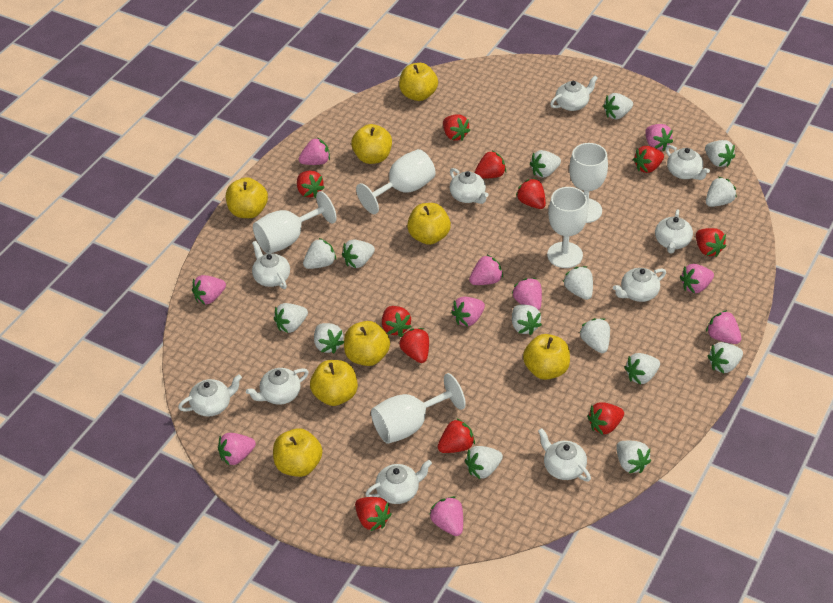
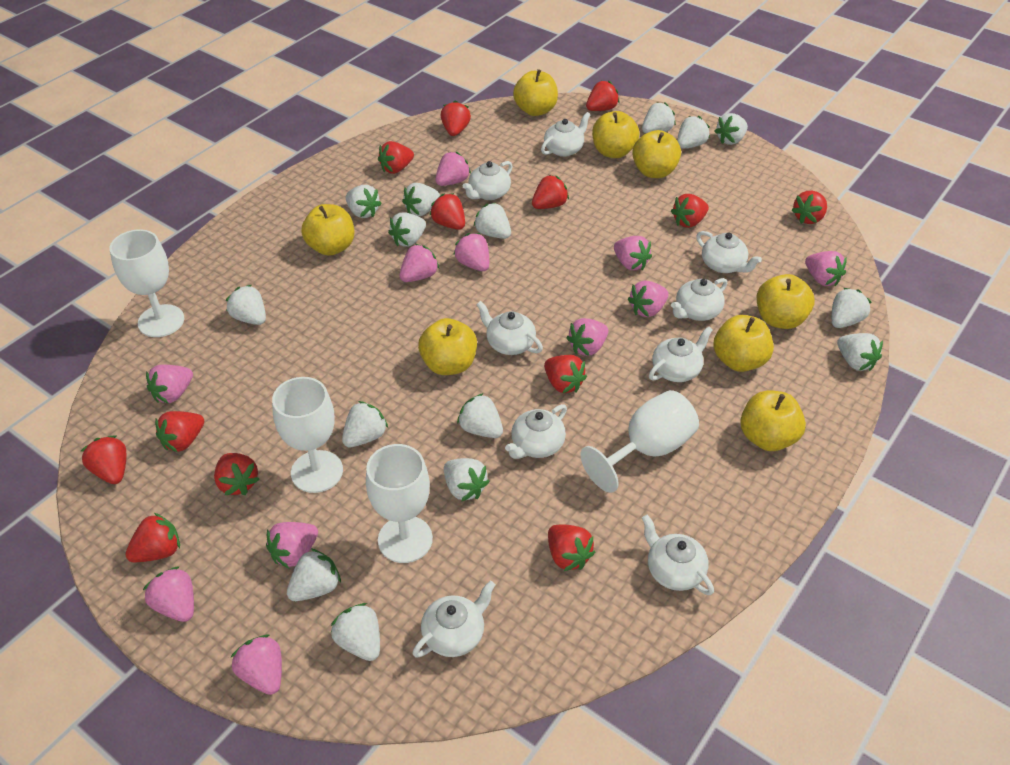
pink strawberry: 10 -> 11
red strawberry: 11 -> 13
white goblet: 5 -> 4
white teapot: 10 -> 9

